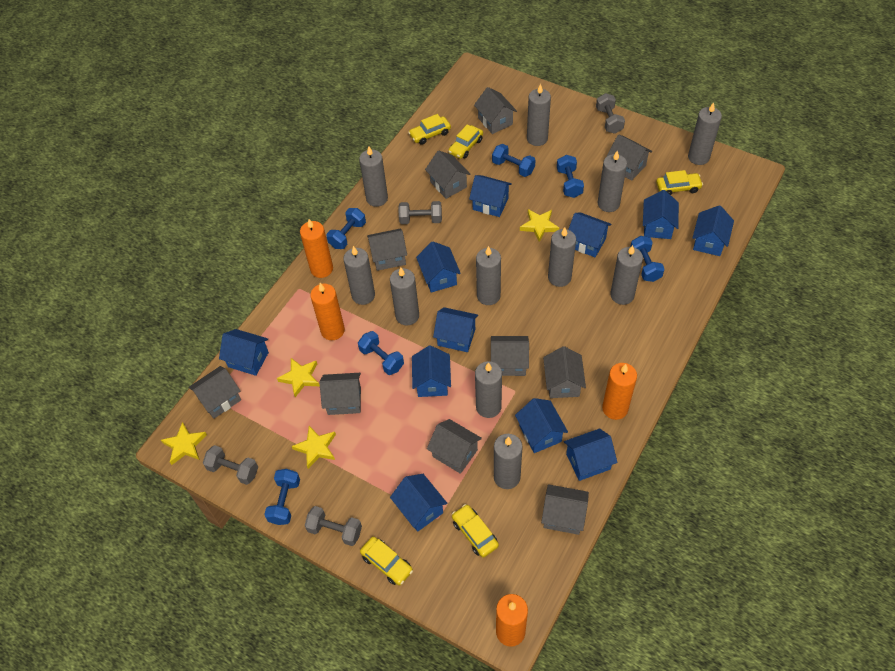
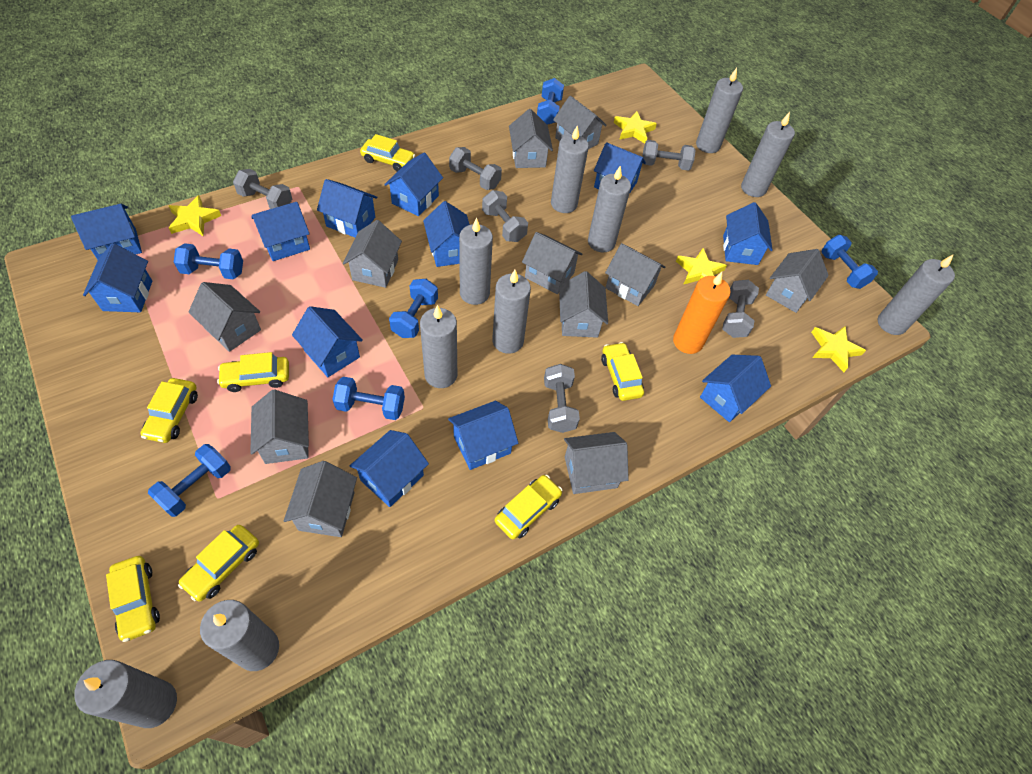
blue house: 11 -> 12
grey candle: 11 -> 10
grey dumbbell: 4 -> 6
grey house: 10 -> 11
orange candle: 4 -> 1
yellow car: 5 -> 7

